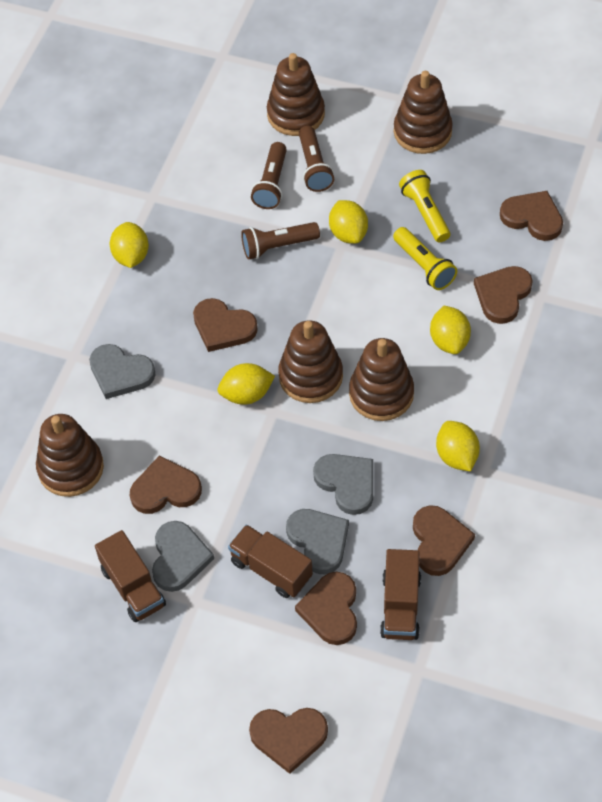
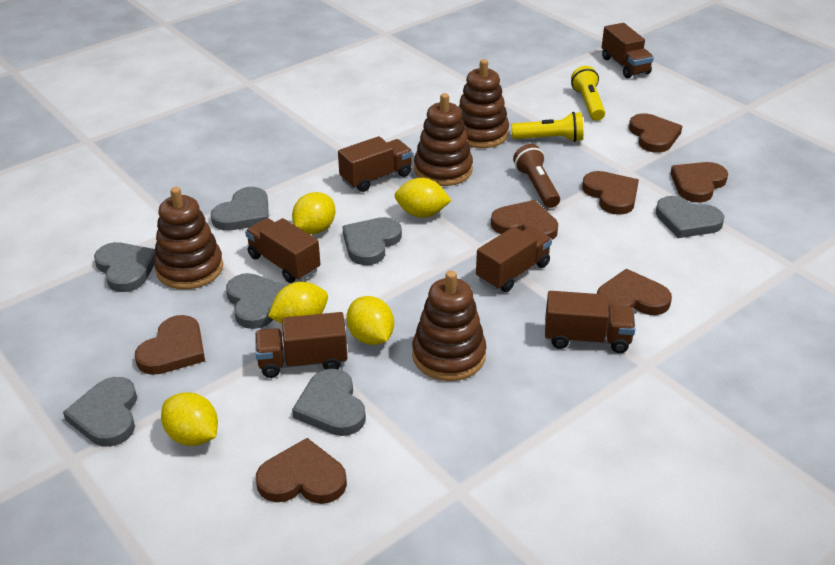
brown flashlight: 3 -> 1
brown stacking toy: 5 -> 4
brown truck: 3 -> 6
grey heart: 4 -> 7

